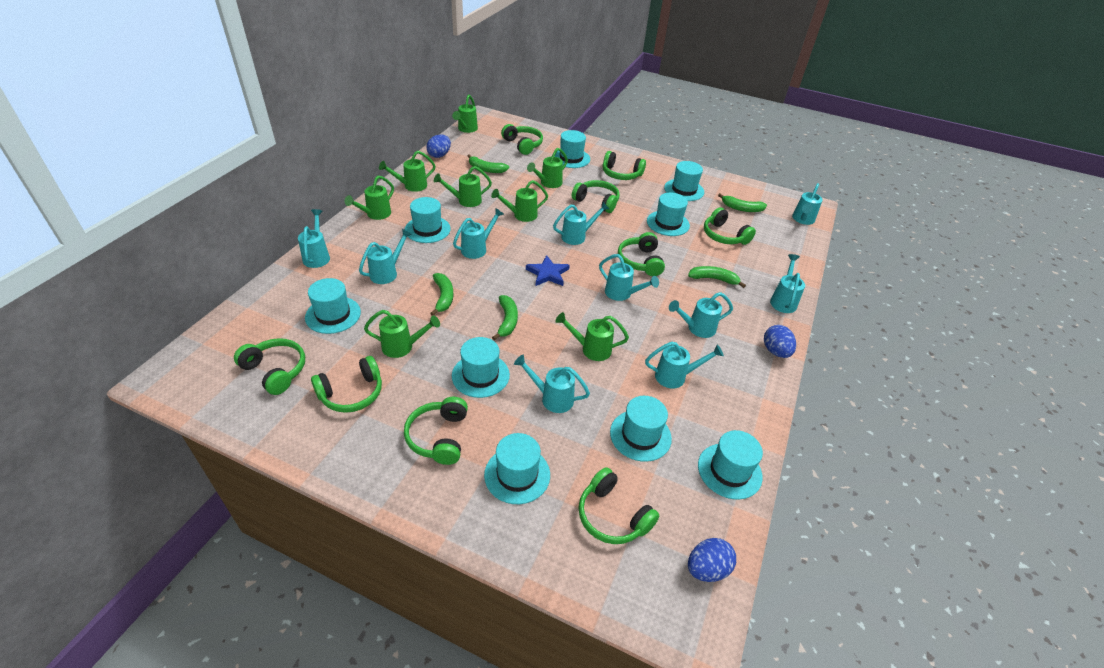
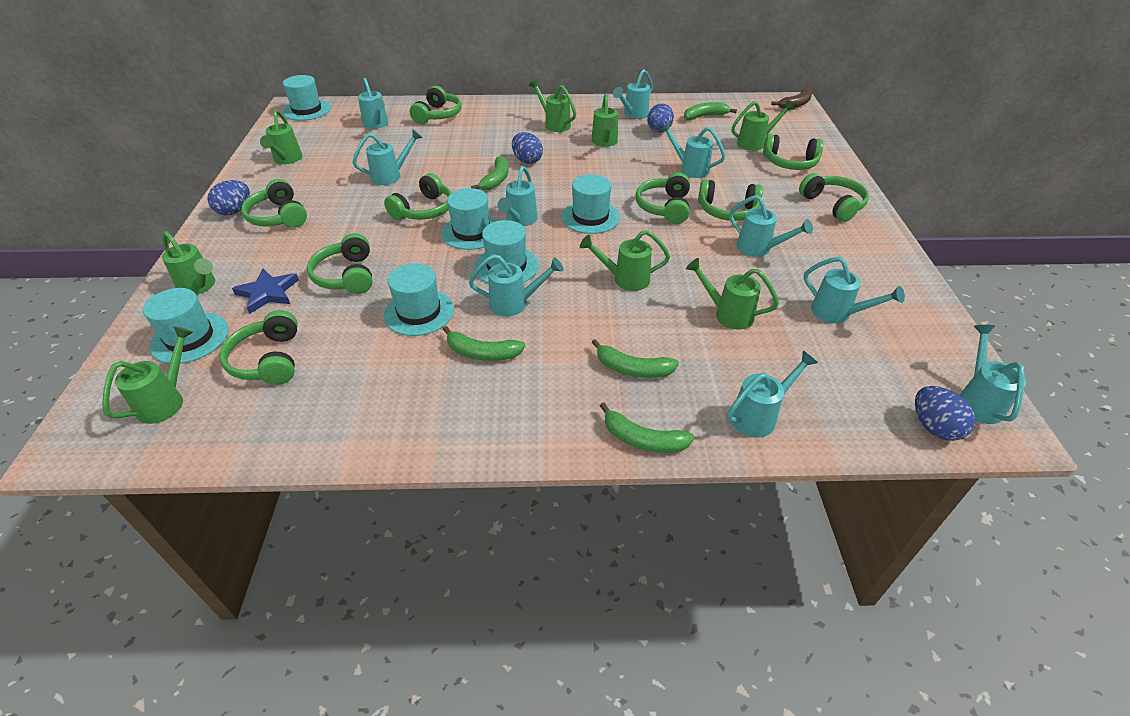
blue egg: 3 -> 4
brown banana: 0 -> 1
turquoise hat: 9 -> 6

